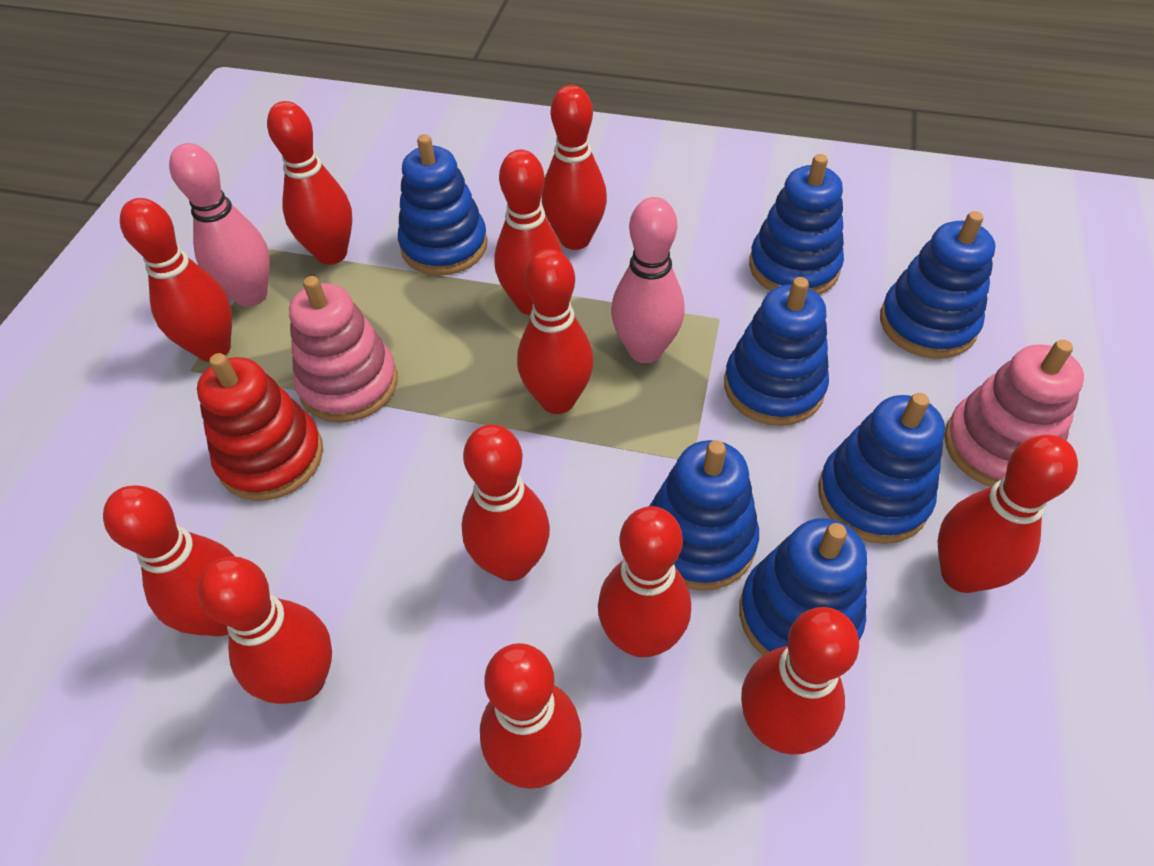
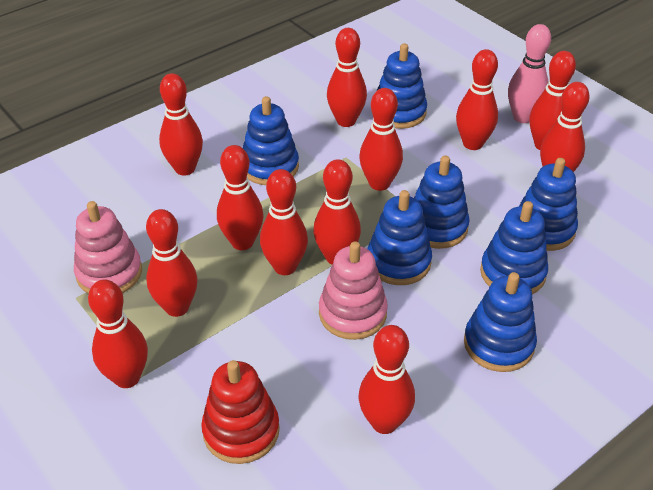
pink bowling pin: 2 -> 1

